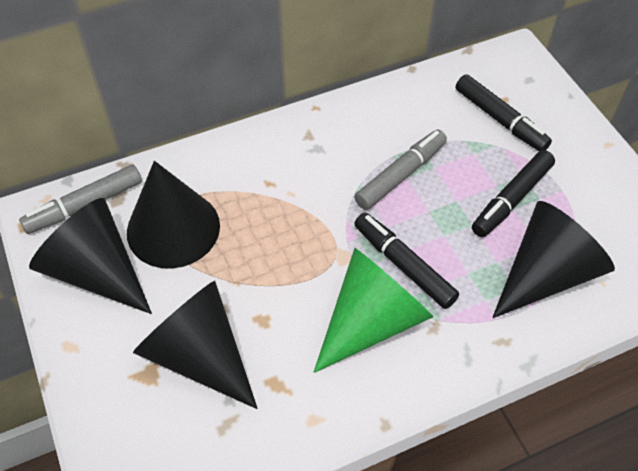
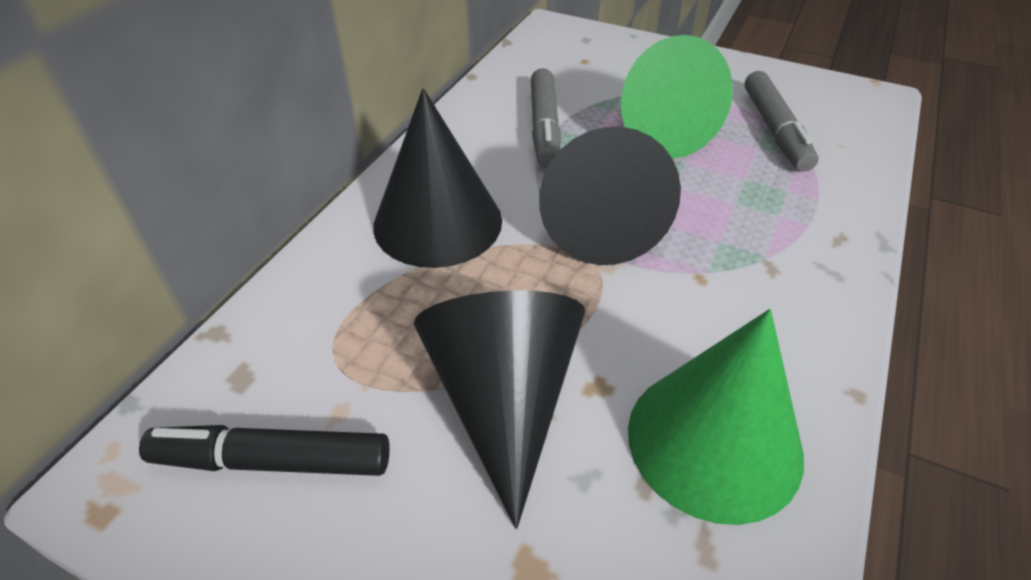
black cone: 4 -> 3
black marker: 3 -> 1
green cone: 1 -> 2

